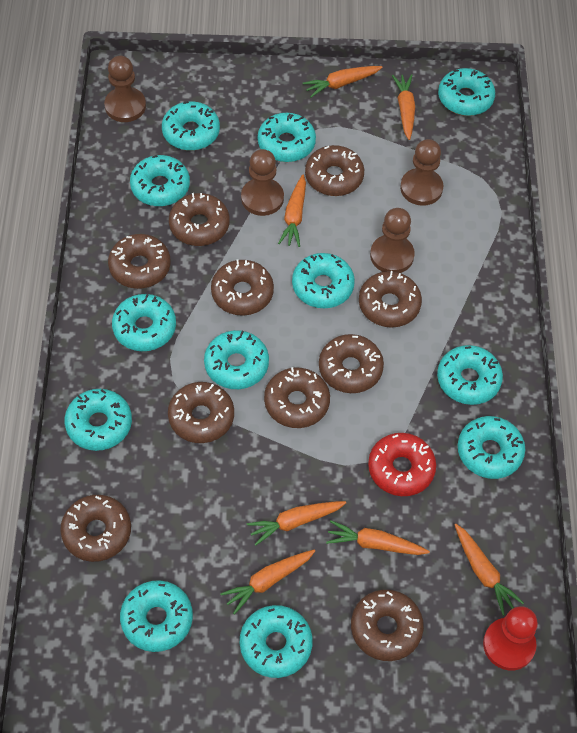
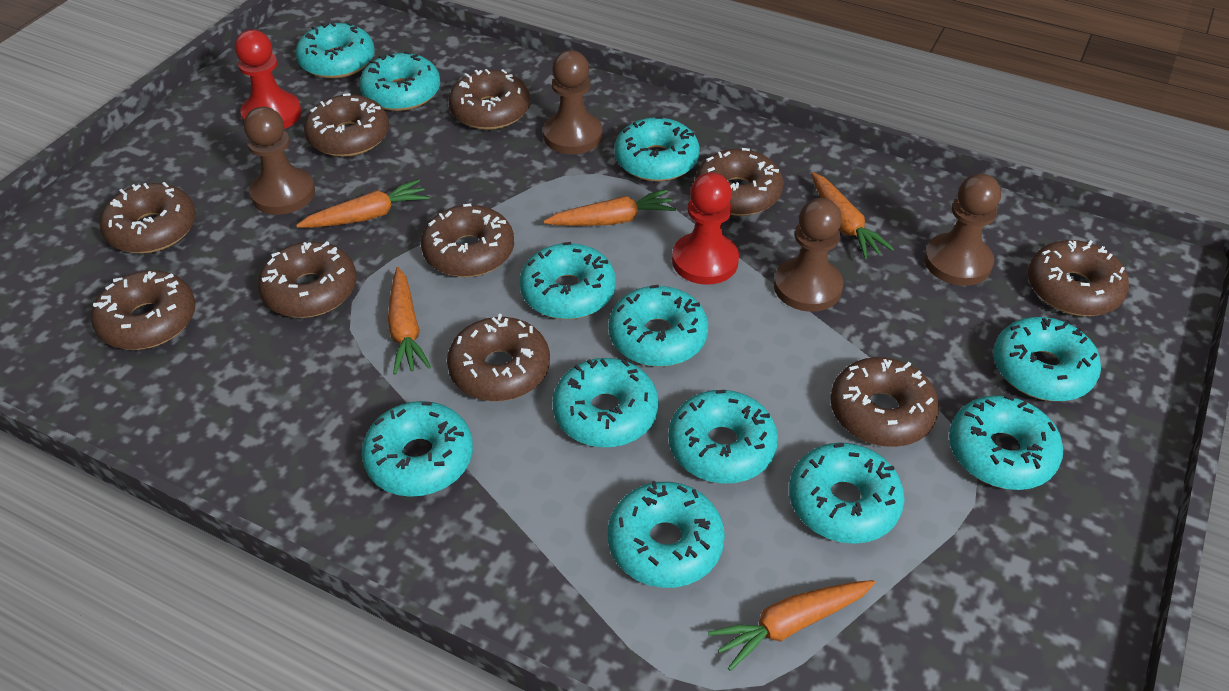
orange carrot: 7 -> 5
red donut: 1 -> 0
red pawn: 1 -> 2

